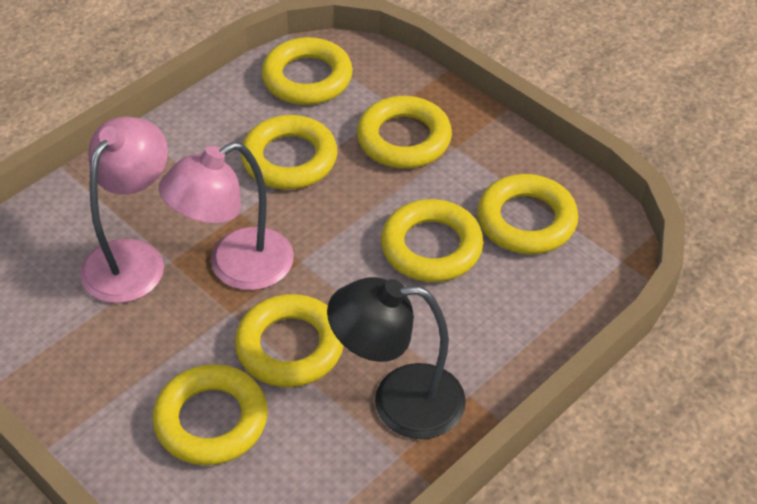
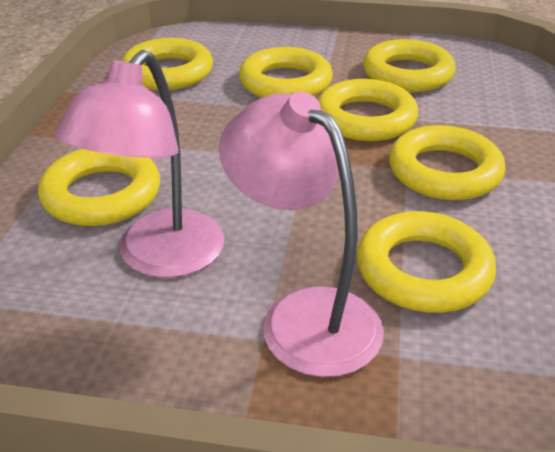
black lamp: 1 -> 0

